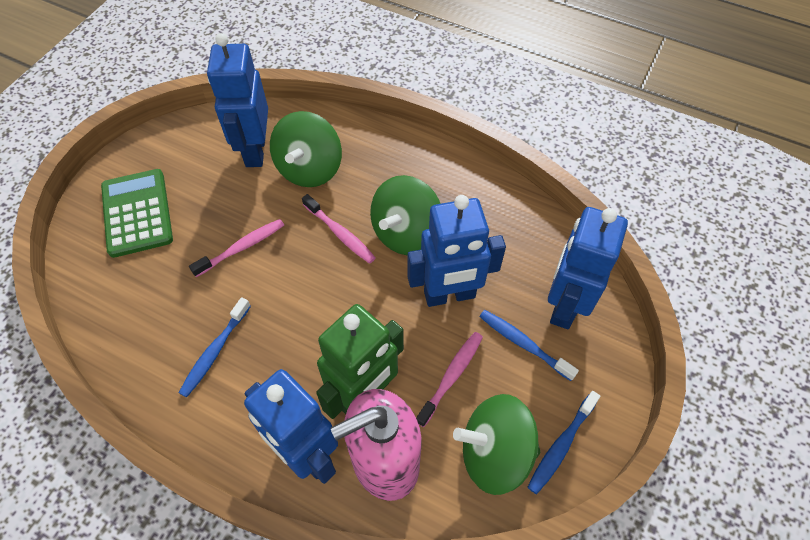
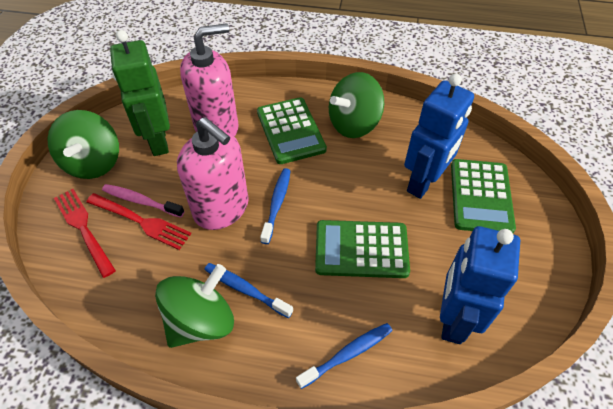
blue robot: 4 -> 2
green calculator: 1 -> 3
pink soap dispenser: 1 -> 2
pink toothbrush: 3 -> 1
red fork: 0 -> 2

